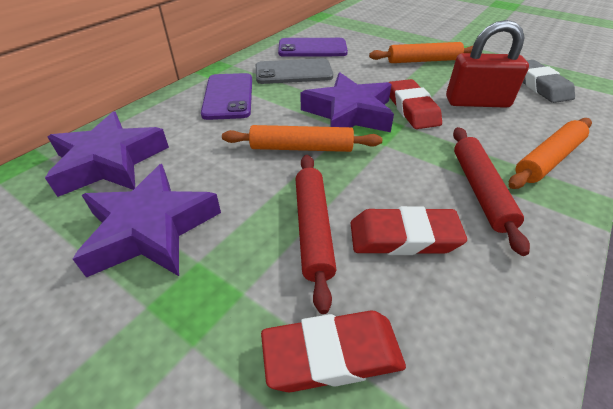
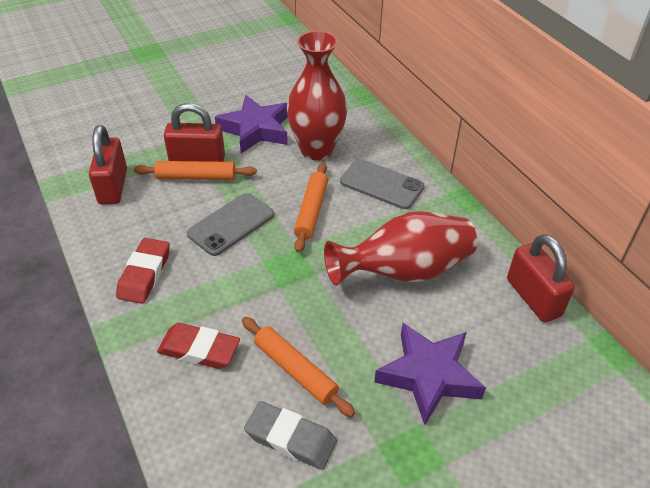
grey phone: 1 -> 2
purple phone: 2 -> 0
purple star: 3 -> 2
red eraser: 3 -> 2
red padlock: 1 -> 3
red rolling pin: 2 -> 0
red vase: 0 -> 2

